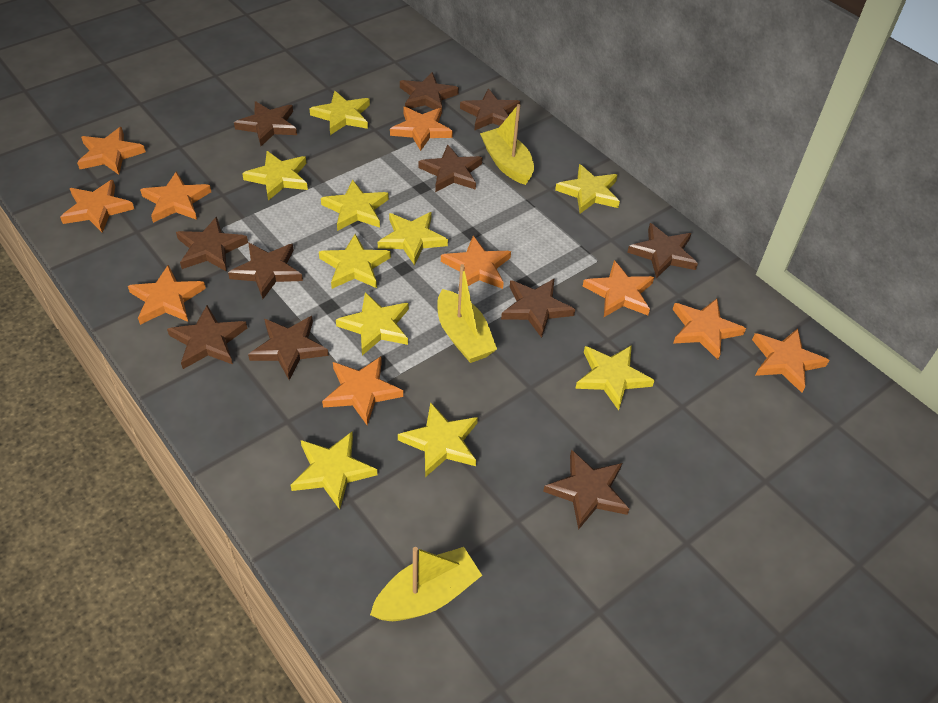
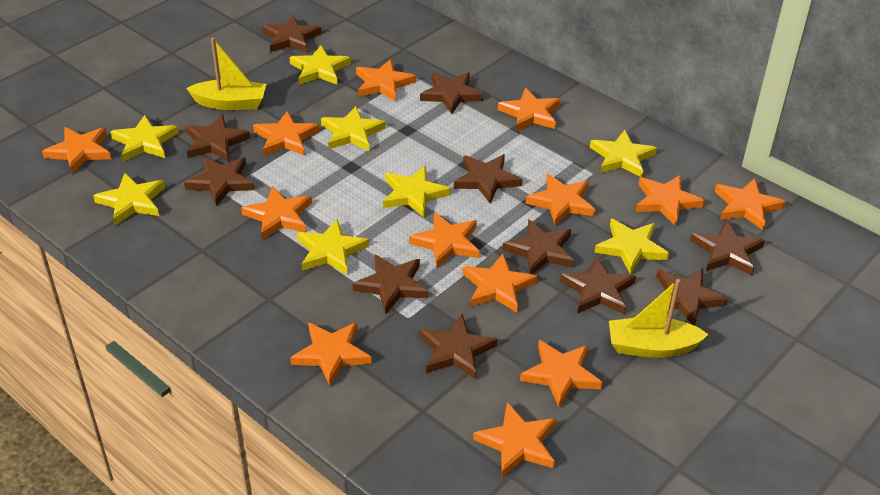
orange star: 10 -> 13
yellow boat: 3 -> 2
yellow star: 10 -> 8

